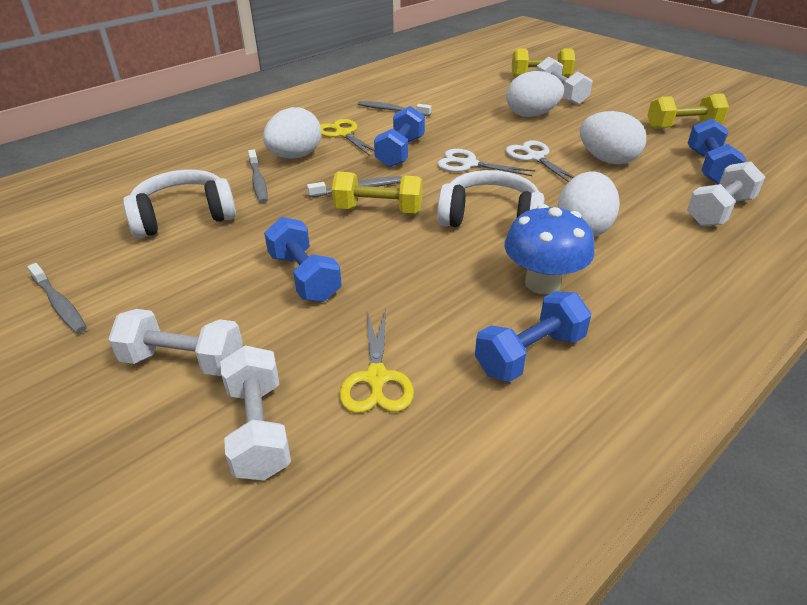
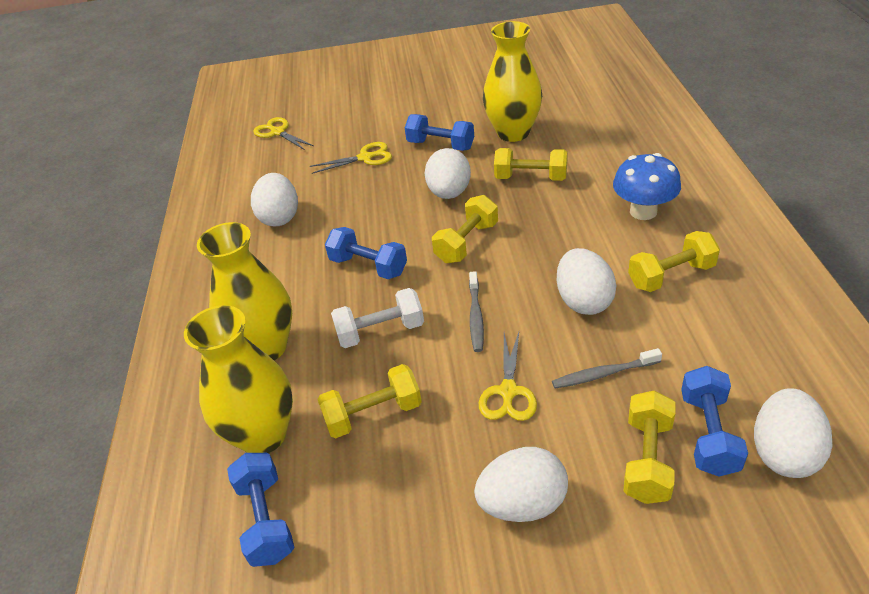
grey toothbrush: 4 -> 2
white dumbbell: 4 -> 1
white egg: 4 -> 5
white headphones: 2 -> 0
white scissors: 2 -> 0
yellow dumbbell: 3 -> 5
yellow scissors: 2 -> 3
yellow vase: 0 -> 3

